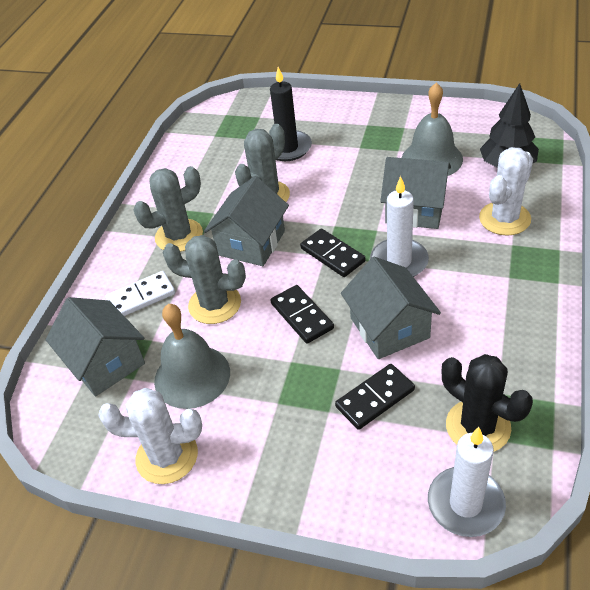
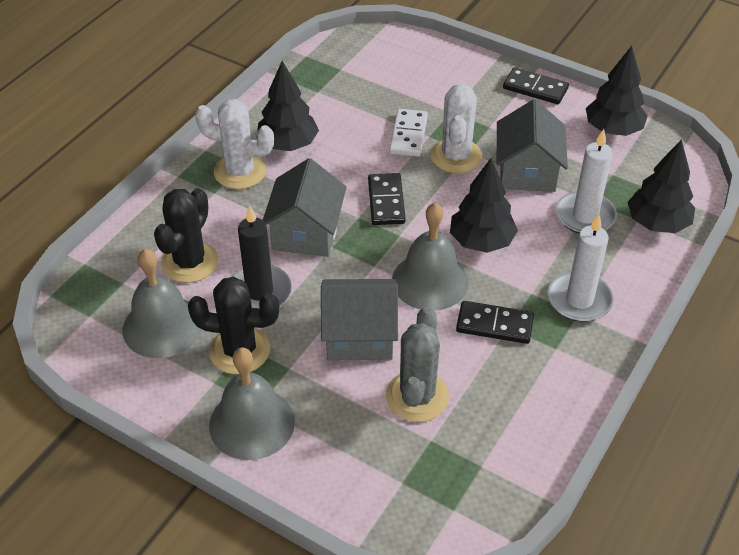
black cactus: 1 -> 2
black tree: 1 -> 4
grey bell: 2 -> 3
grey cactus: 3 -> 1
grey house: 4 -> 3

